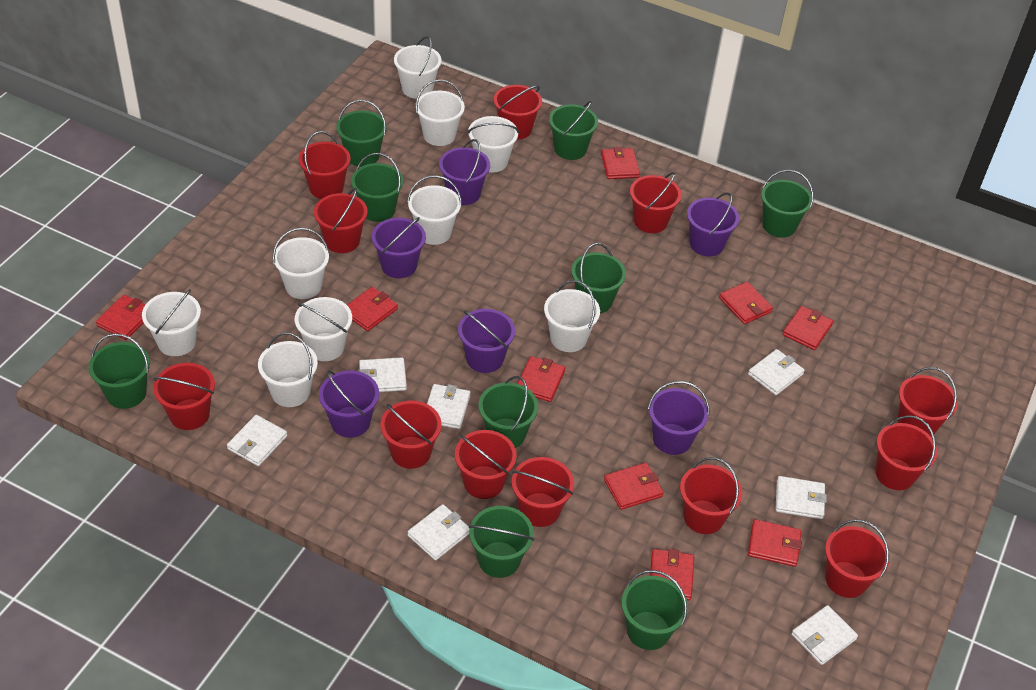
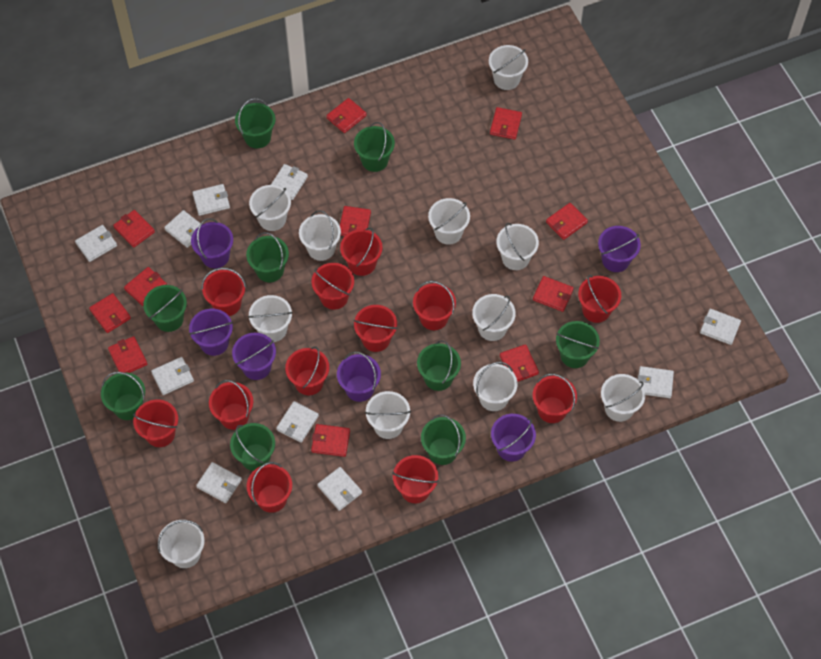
red wallet: 9 -> 11
white bucket: 9 -> 11
white wallet: 7 -> 10

